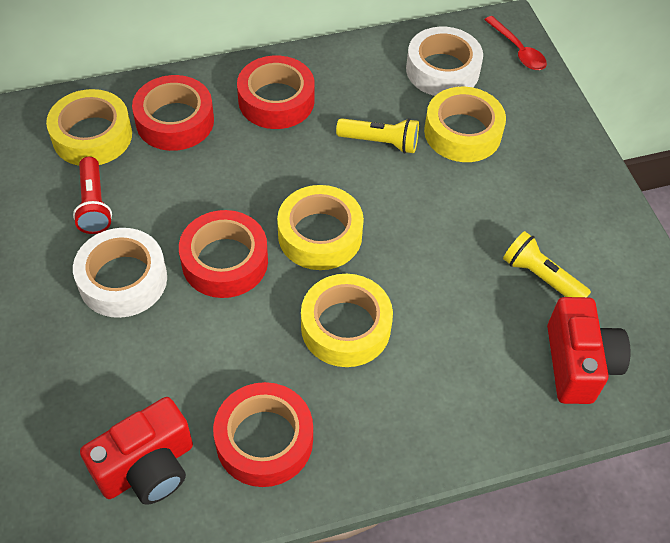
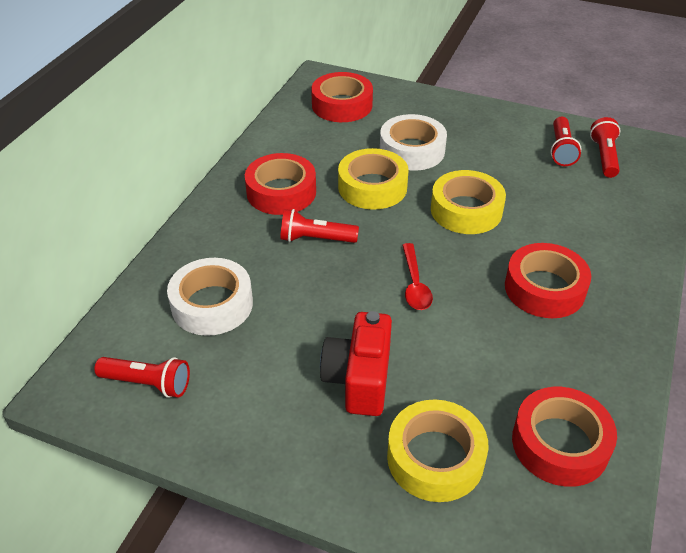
red camera: 2 -> 1
red flashlight: 1 -> 4
yellow flashlight: 2 -> 0
yellow tape: 4 -> 3

